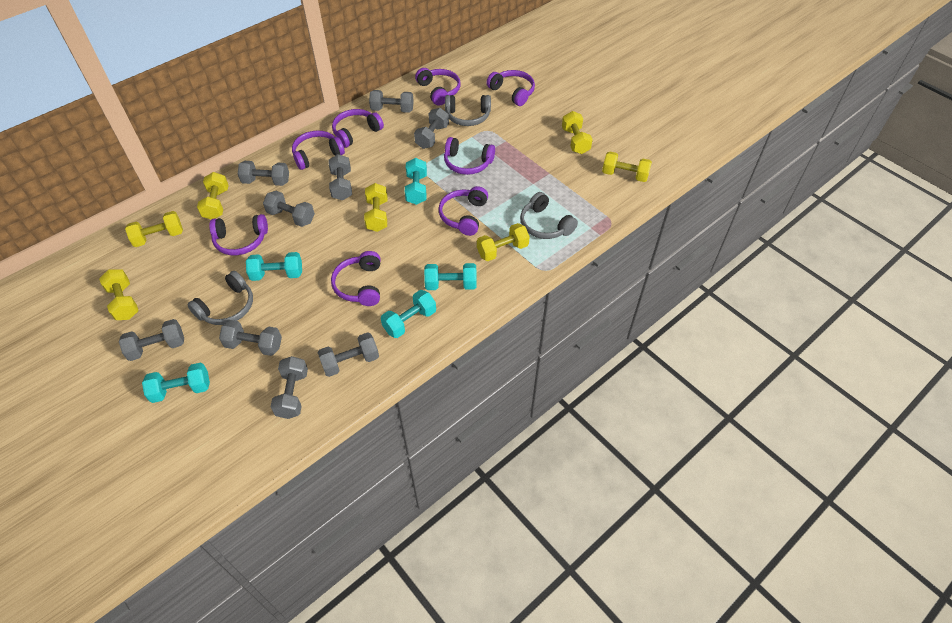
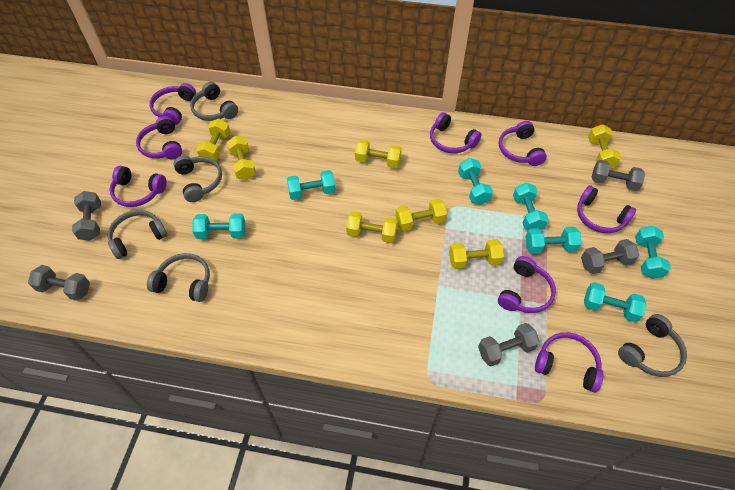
grey dumbbell: 9 -> 5
grey headphones: 3 -> 5
turquoise dumbbell: 5 -> 7

